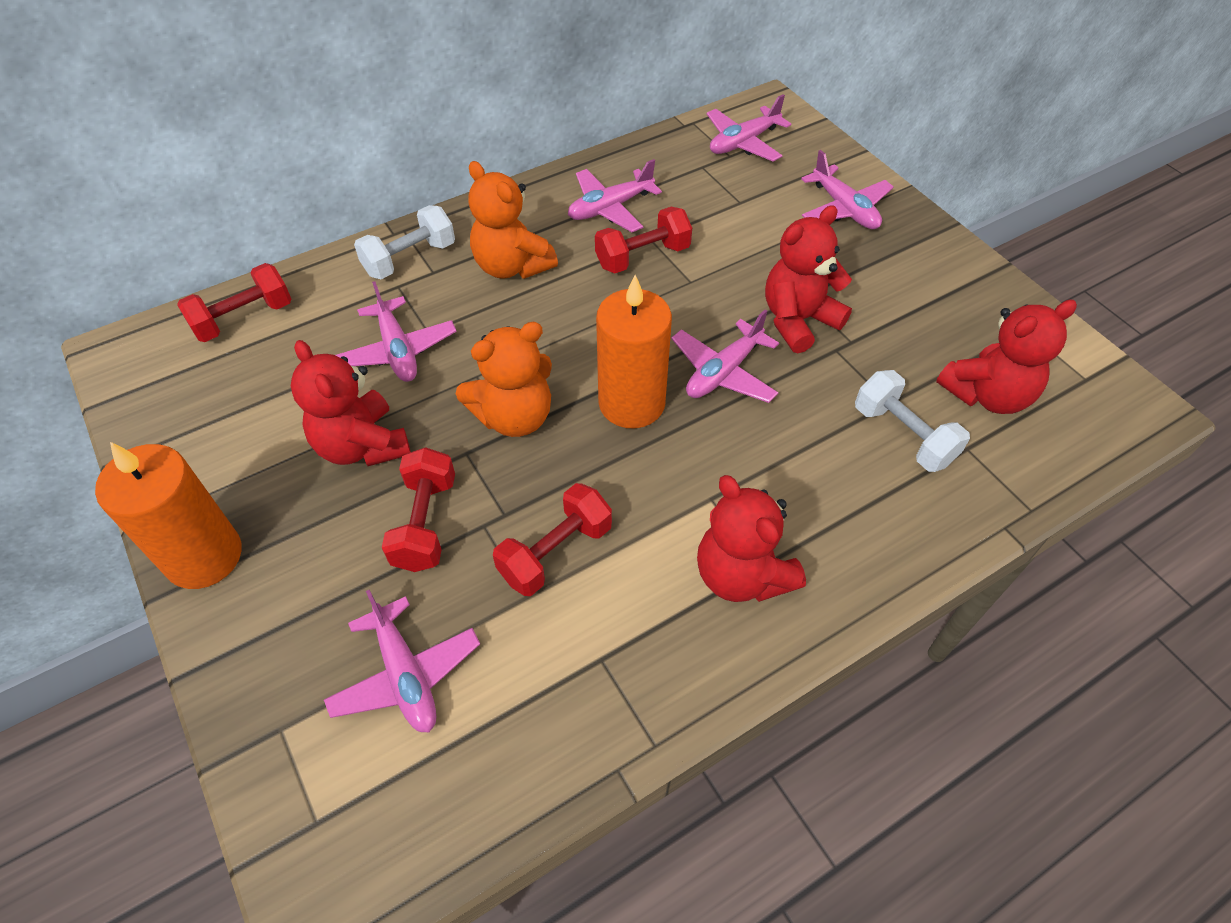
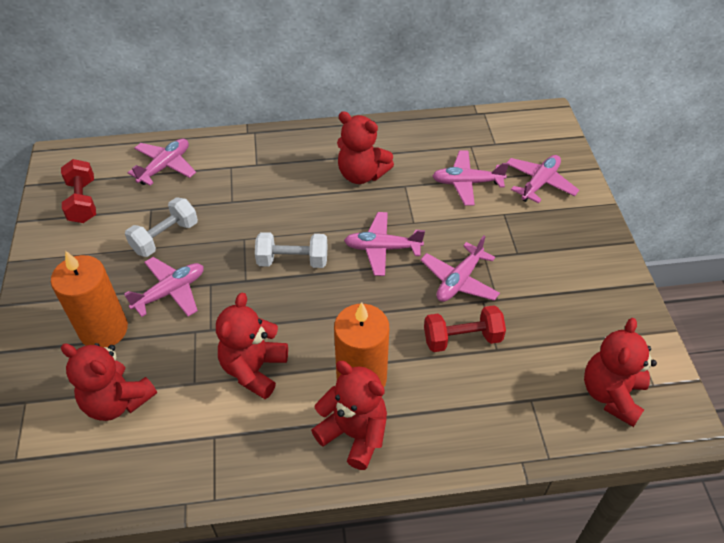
orange teddy bear: 2 -> 0
red dumbbell: 4 -> 2
red teddy bear: 4 -> 5

